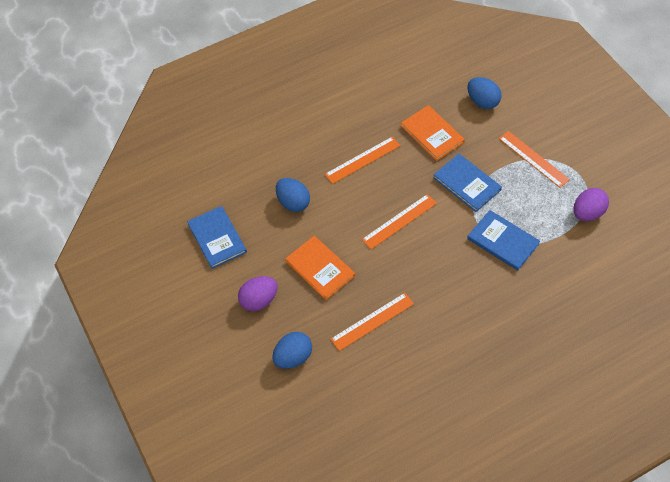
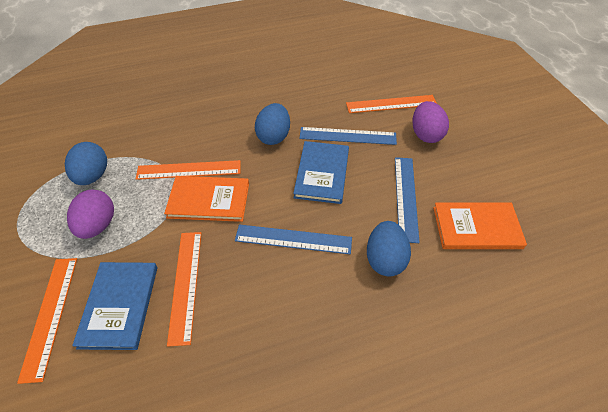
blue book: 3 -> 2
blue ruler: 0 -> 3

